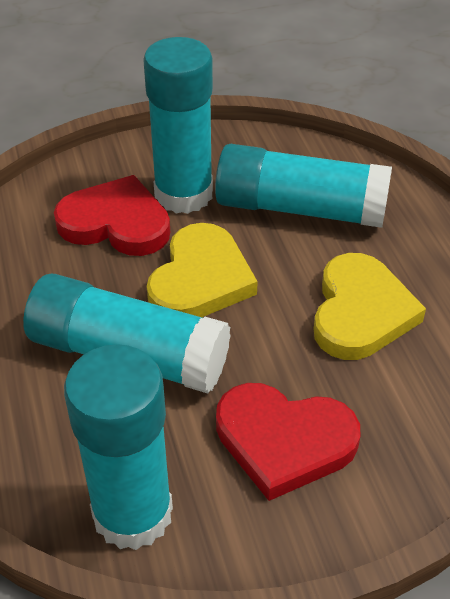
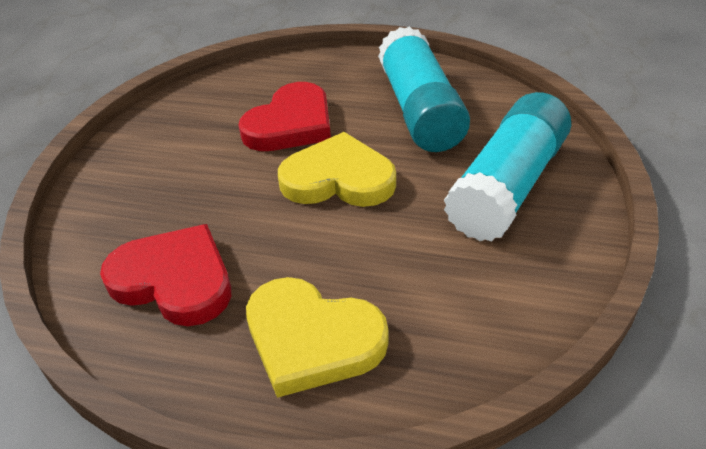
turquoise glue stick: 4 -> 2

